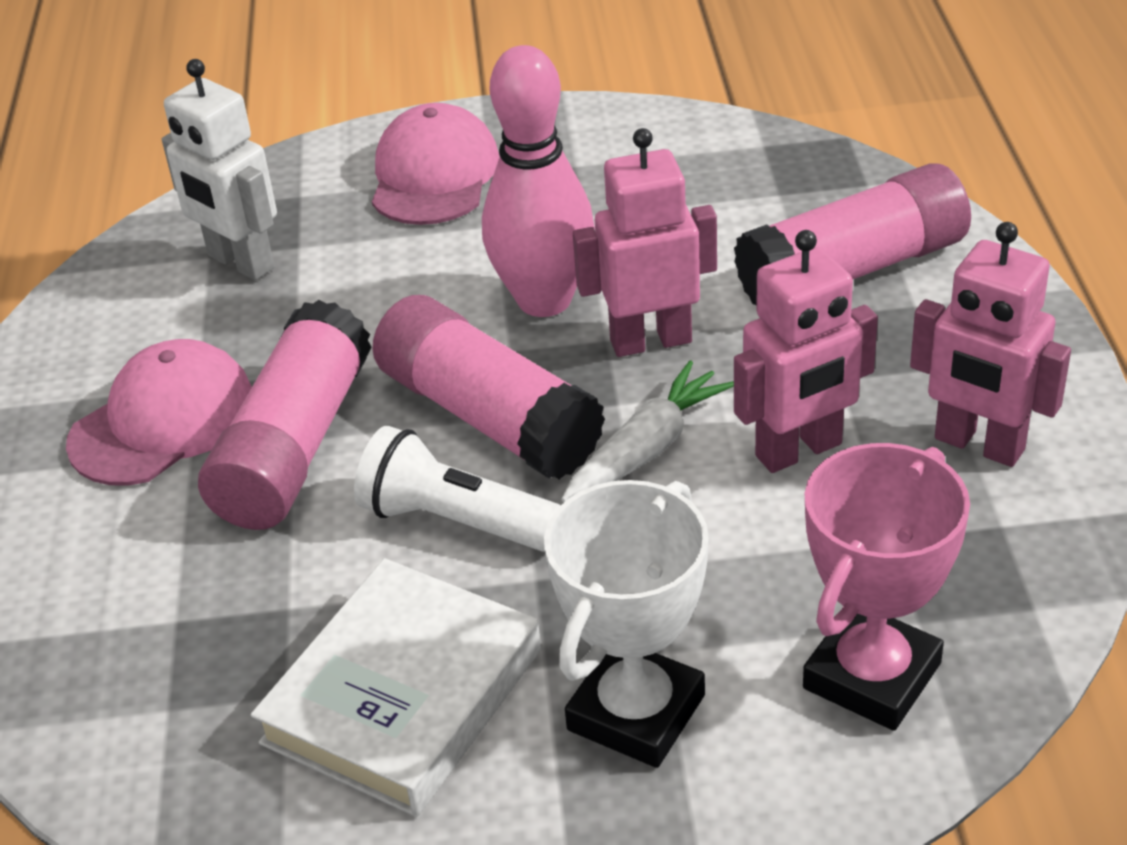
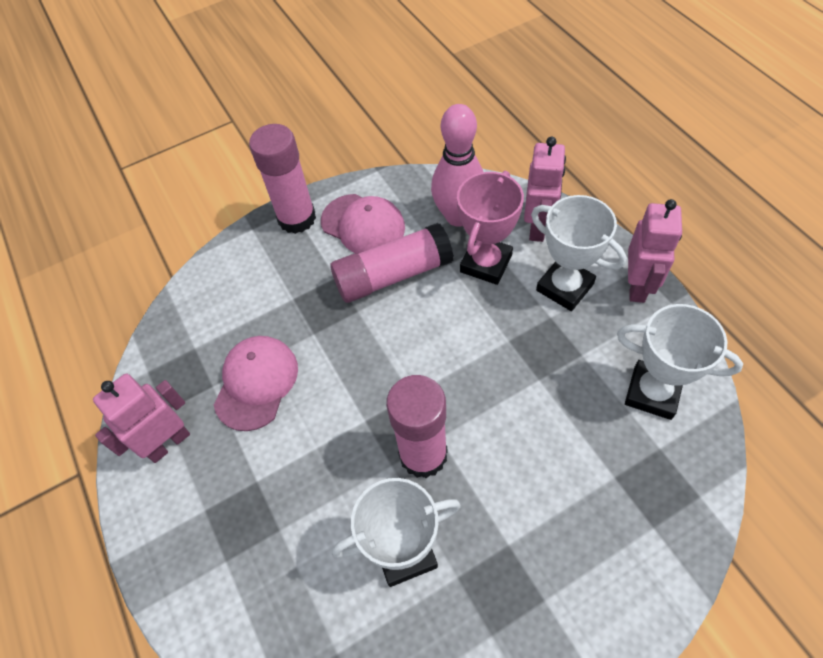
white book: 1 -> 0
white carrot: 1 -> 0
white flashlight: 1 -> 0
white robot: 1 -> 0
white trophy: 1 -> 3

